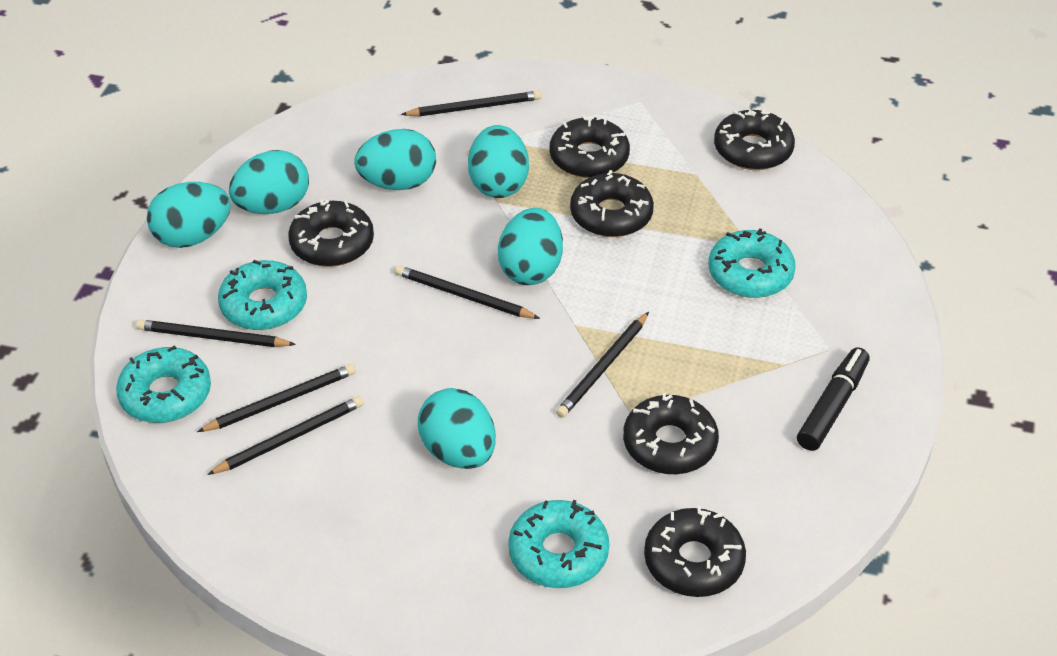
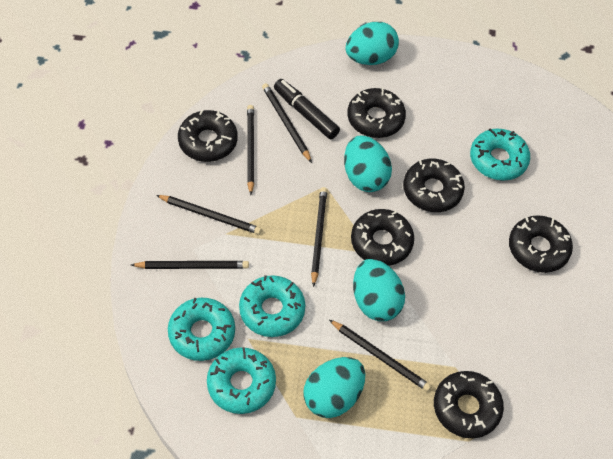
turquoise egg: 6 -> 4

